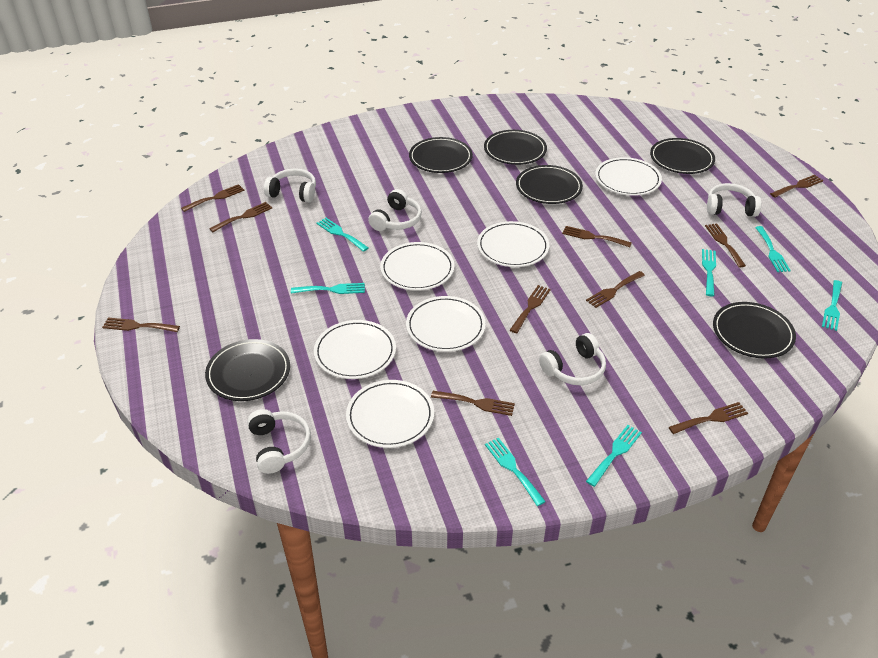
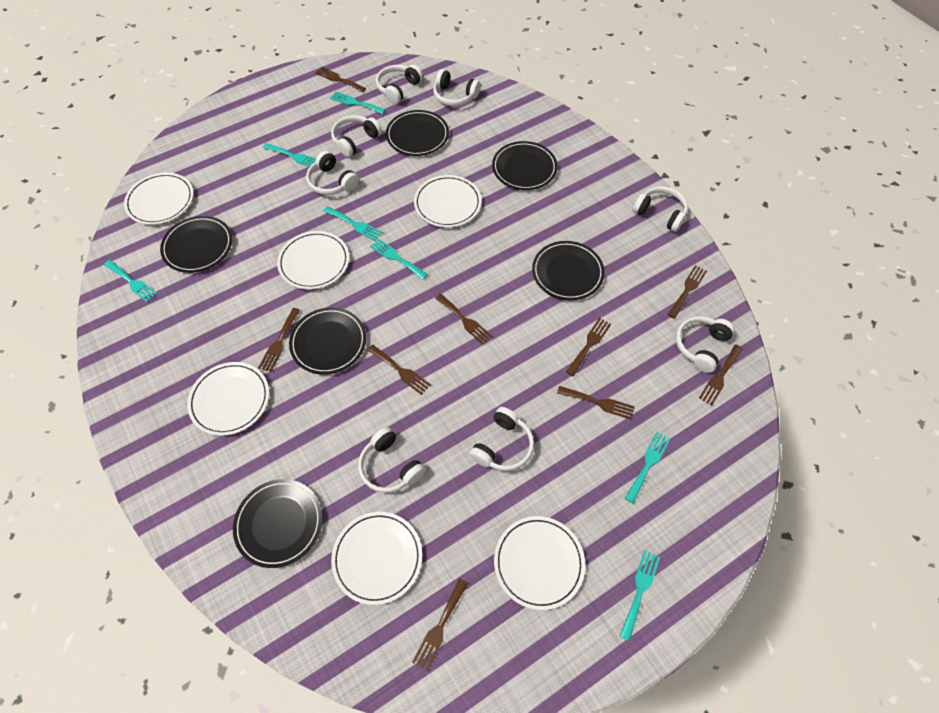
brown fork: 10 -> 9
white headphones: 5 -> 8

